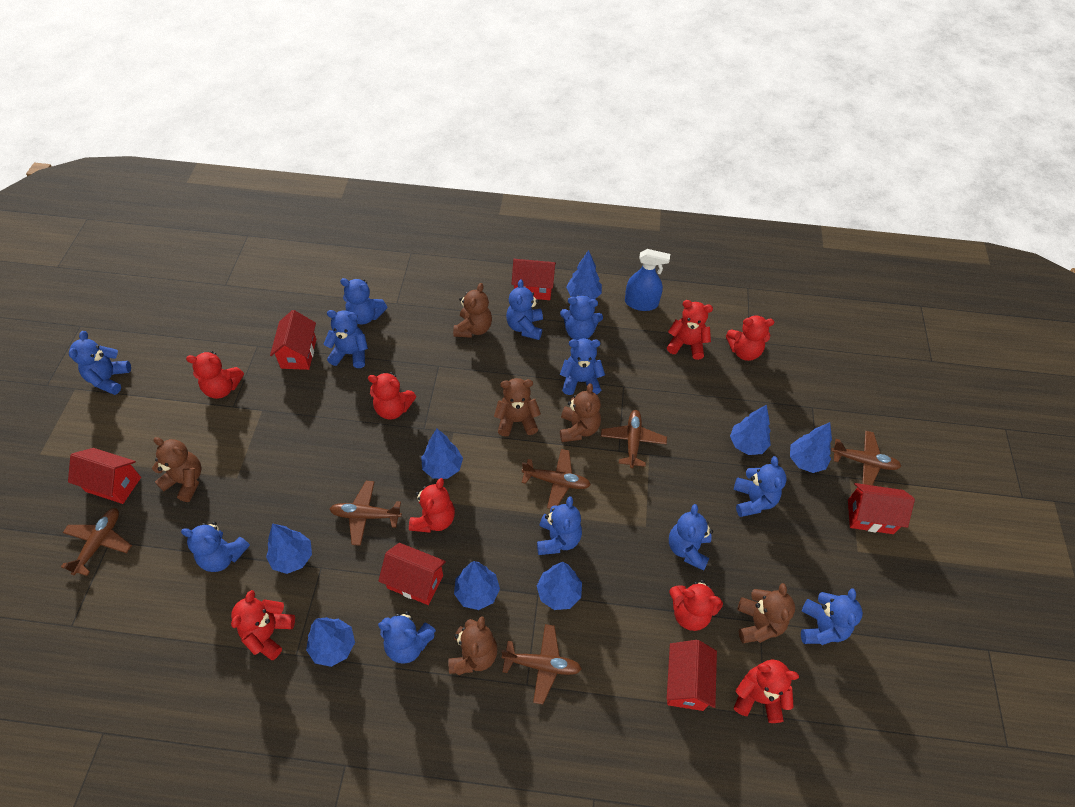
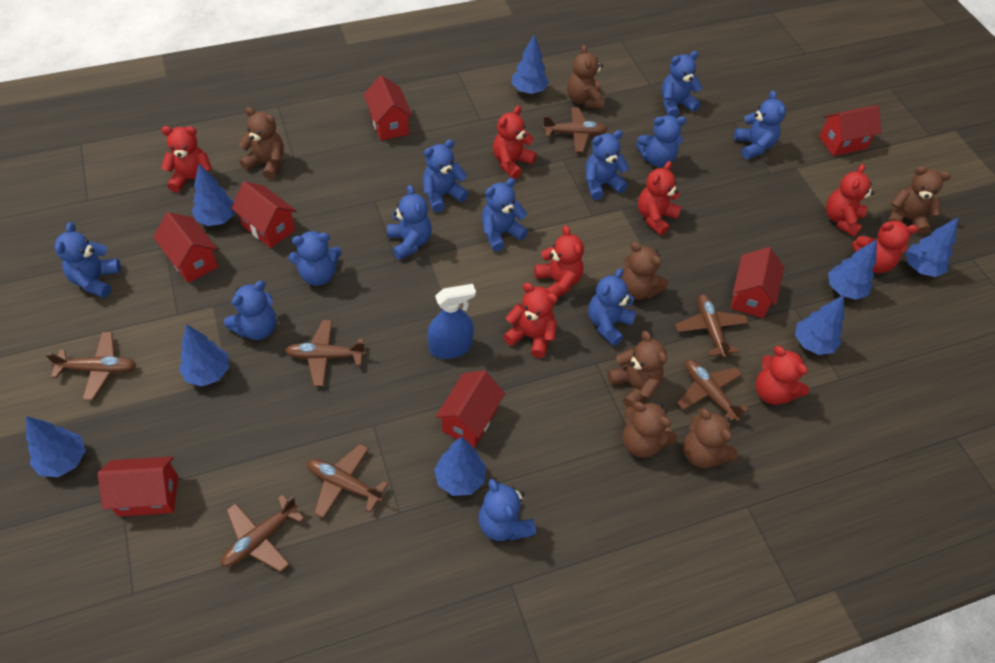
brown plane: 6 -> 7
brown teddy bear: 6 -> 7
red house: 6 -> 7

